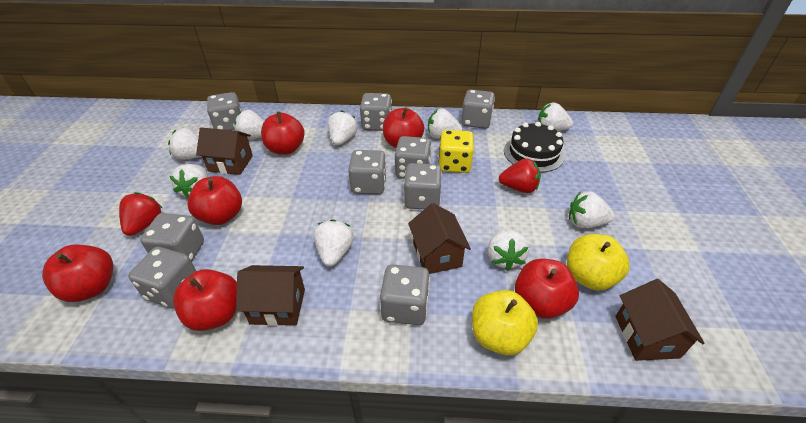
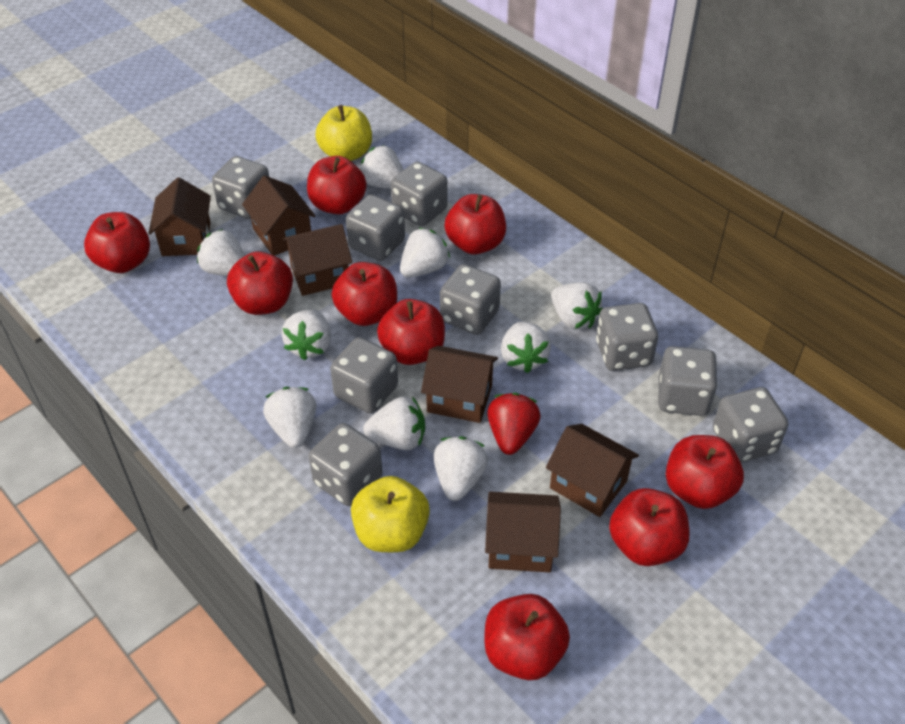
black cake: 1 -> 0
brown house: 4 -> 6
red apple: 6 -> 9
red strawberry: 2 -> 1
yellow dice: 1 -> 0

